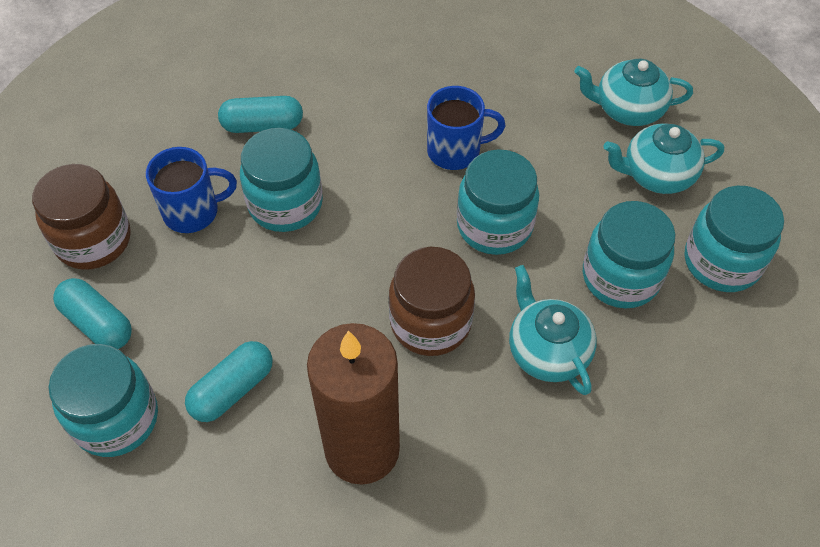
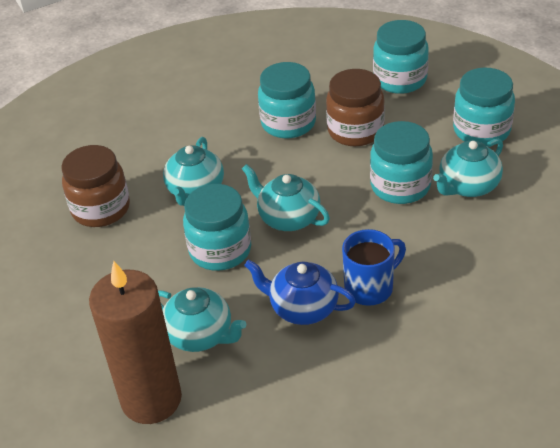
blue mug: 2 -> 1
blue teapot: 0 -> 1
turquoise capsule: 3 -> 0
turquoise teapot: 3 -> 4

